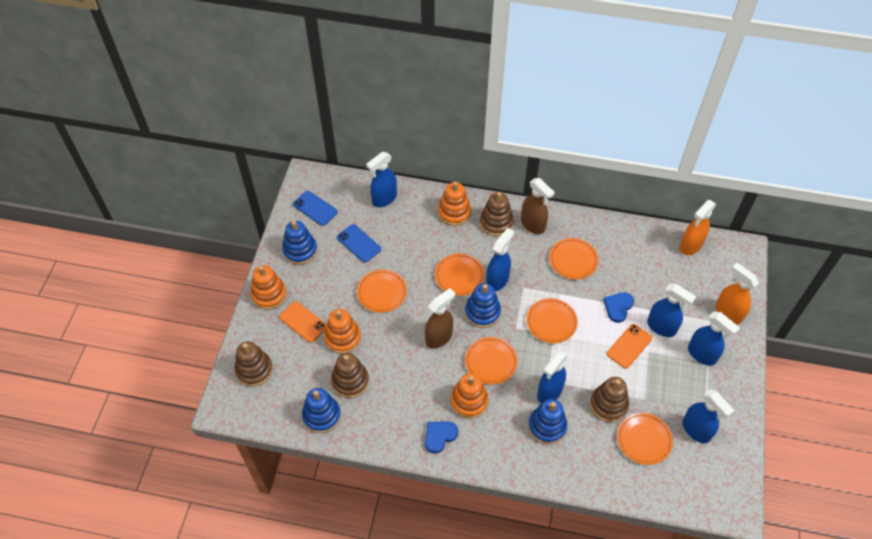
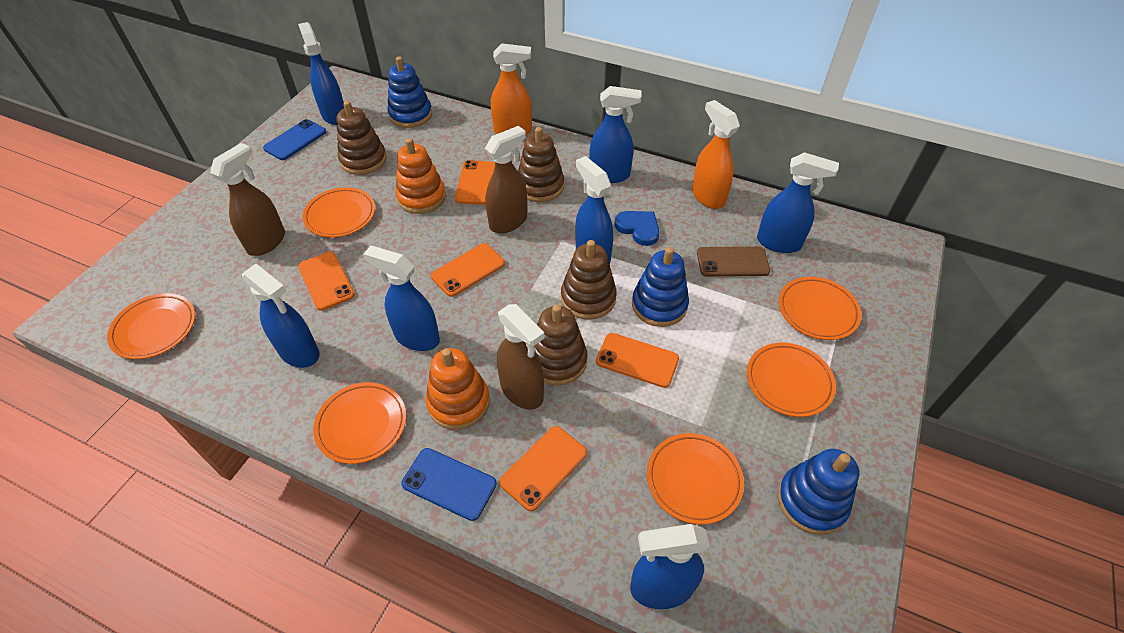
blue heart: 2 -> 1
blue spray bottle: 6 -> 7
blue stacking toy: 4 -> 3
brown phone: 0 -> 1
brown spray bottle: 2 -> 3
orange phone: 2 -> 5
orange stacking toy: 4 -> 2

